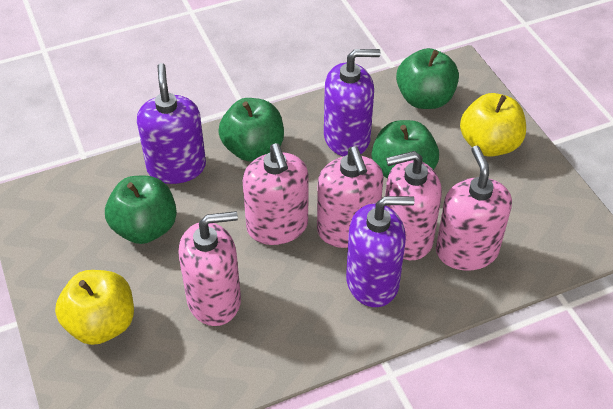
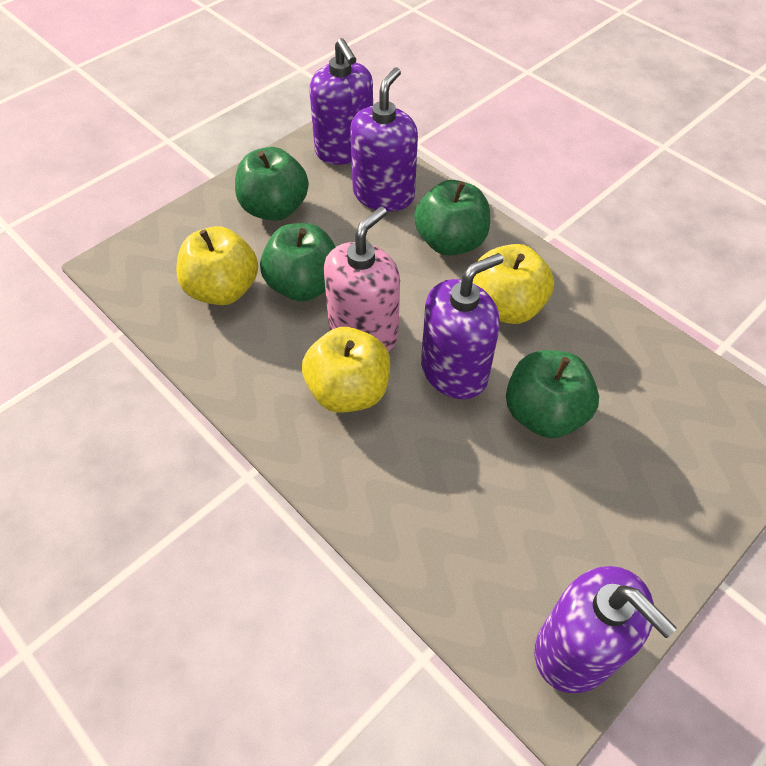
pink soap dispenser: 5 -> 1
purple soap dispenser: 3 -> 4
yellow apple: 2 -> 3

